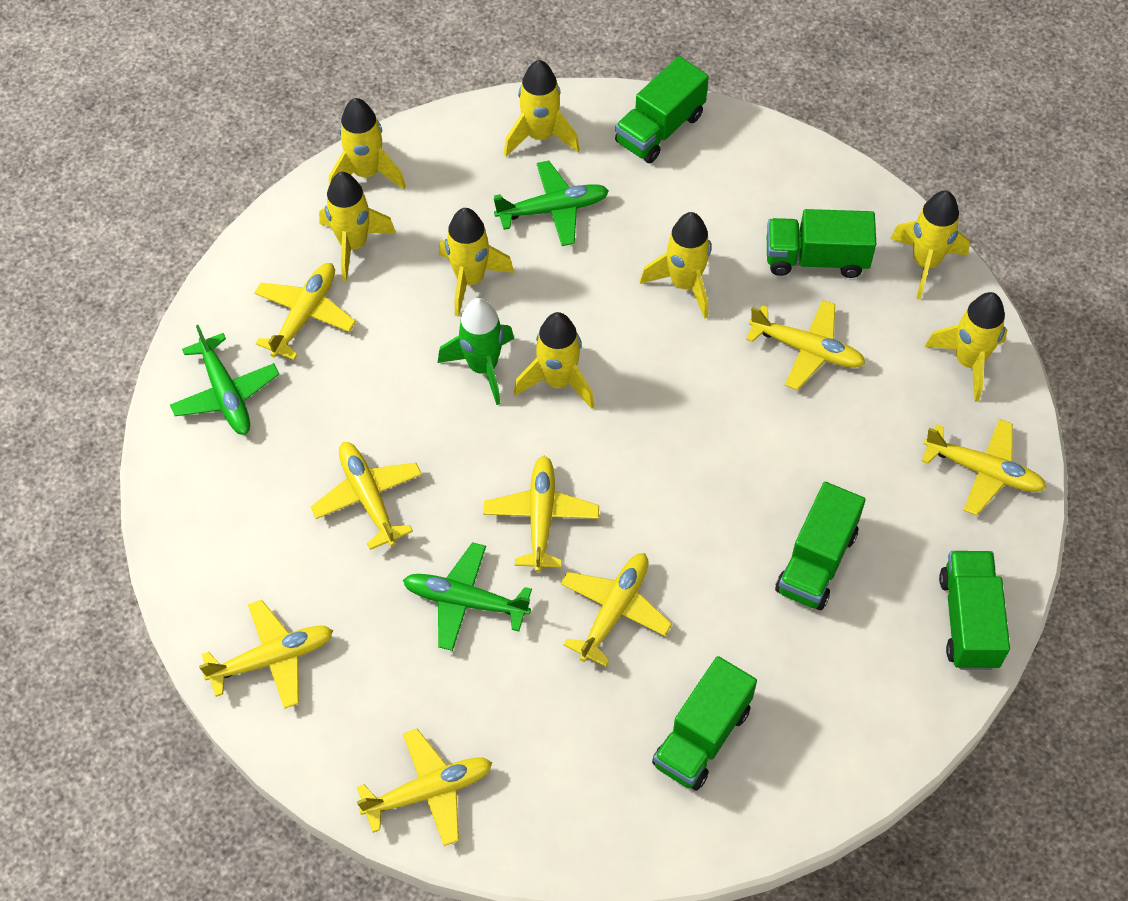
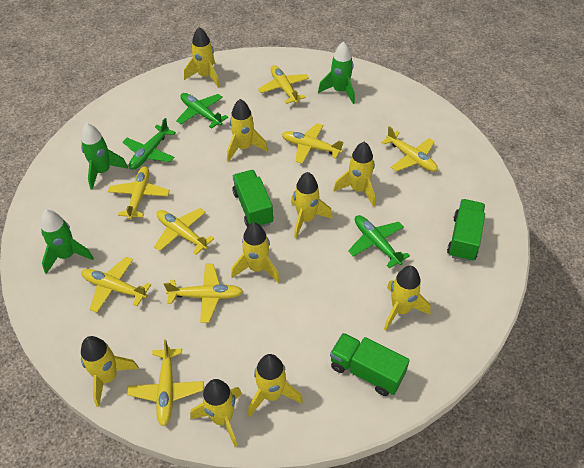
green rocket: 1 -> 3
green truck: 5 -> 3
yellow rocket: 8 -> 9

